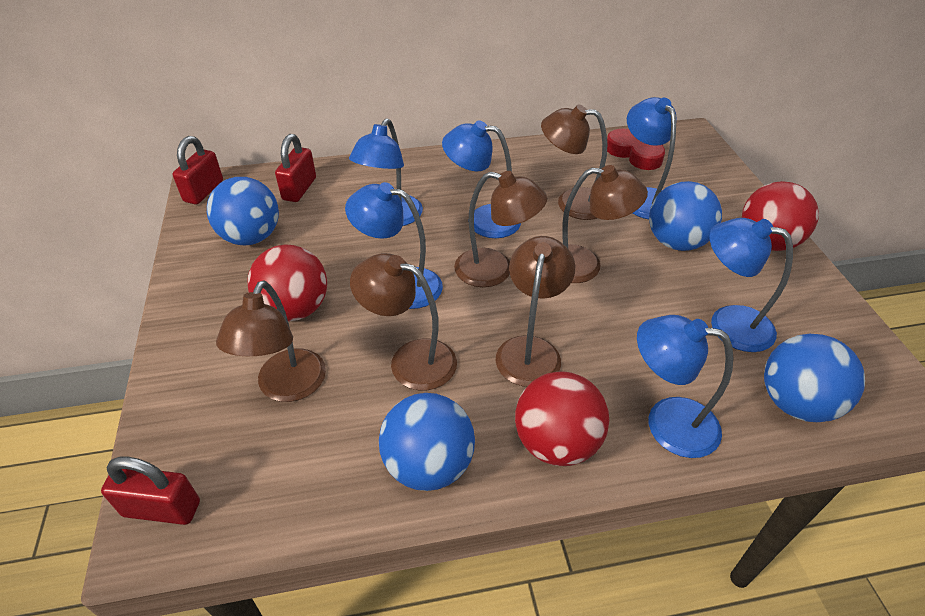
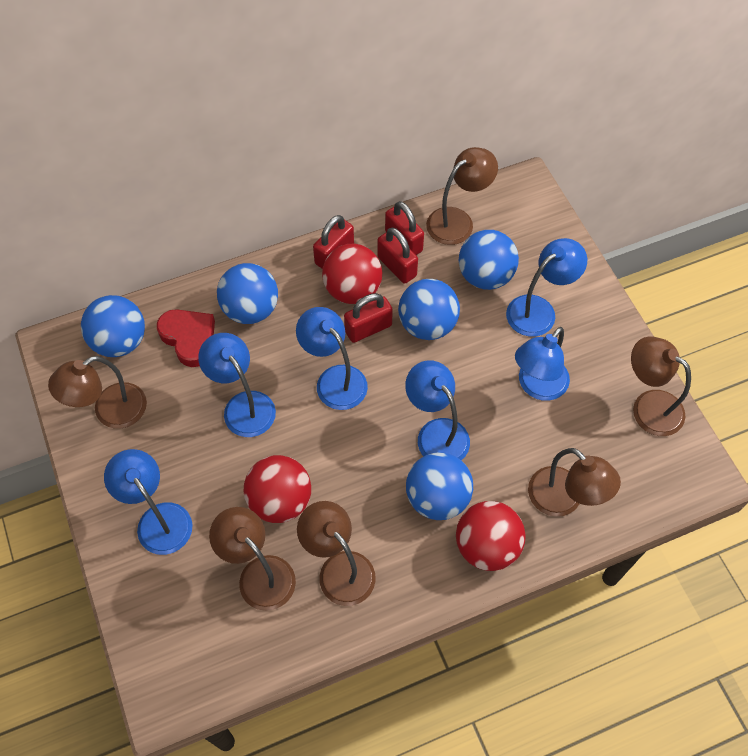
blue ball: 4 -> 5
red padlock: 3 -> 4

